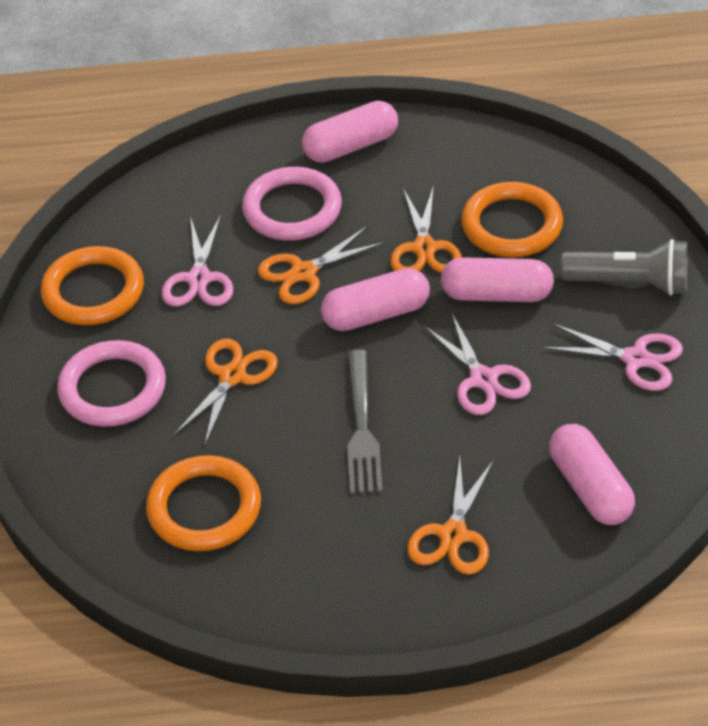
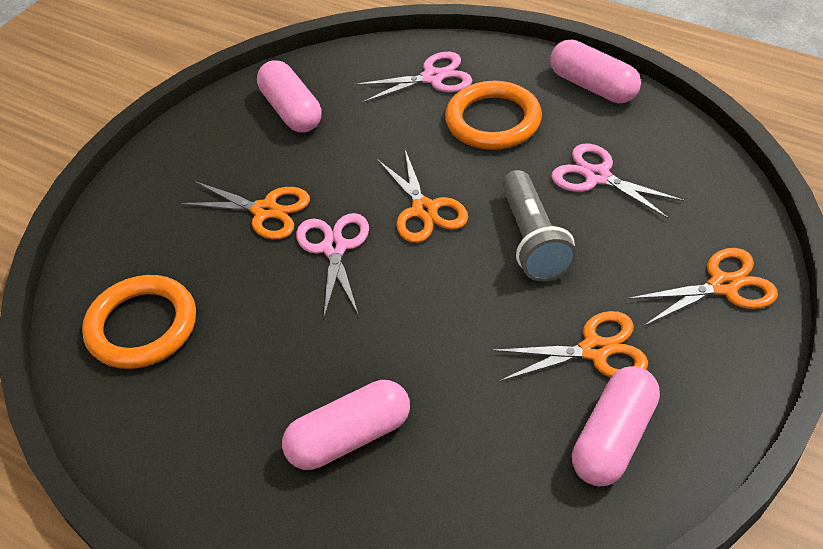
grey fork: 1 -> 0
orange ring: 3 -> 2
pink ring: 2 -> 0

